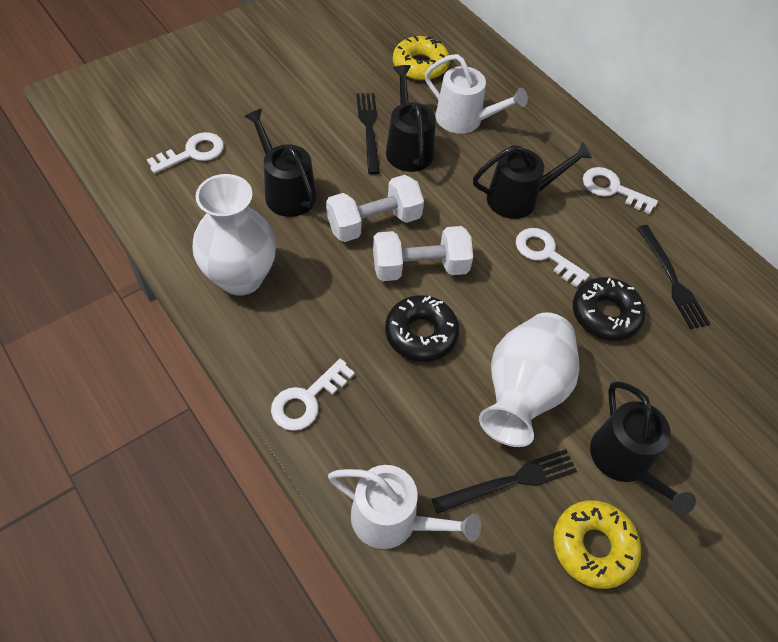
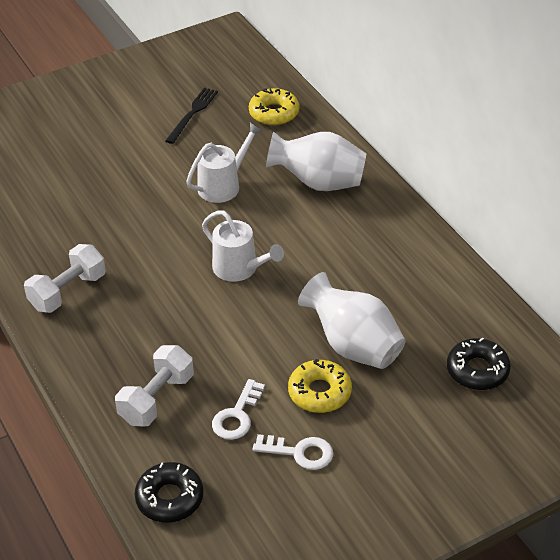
black fork: 3 -> 1
black watering can: 4 -> 0
white key: 4 -> 2

